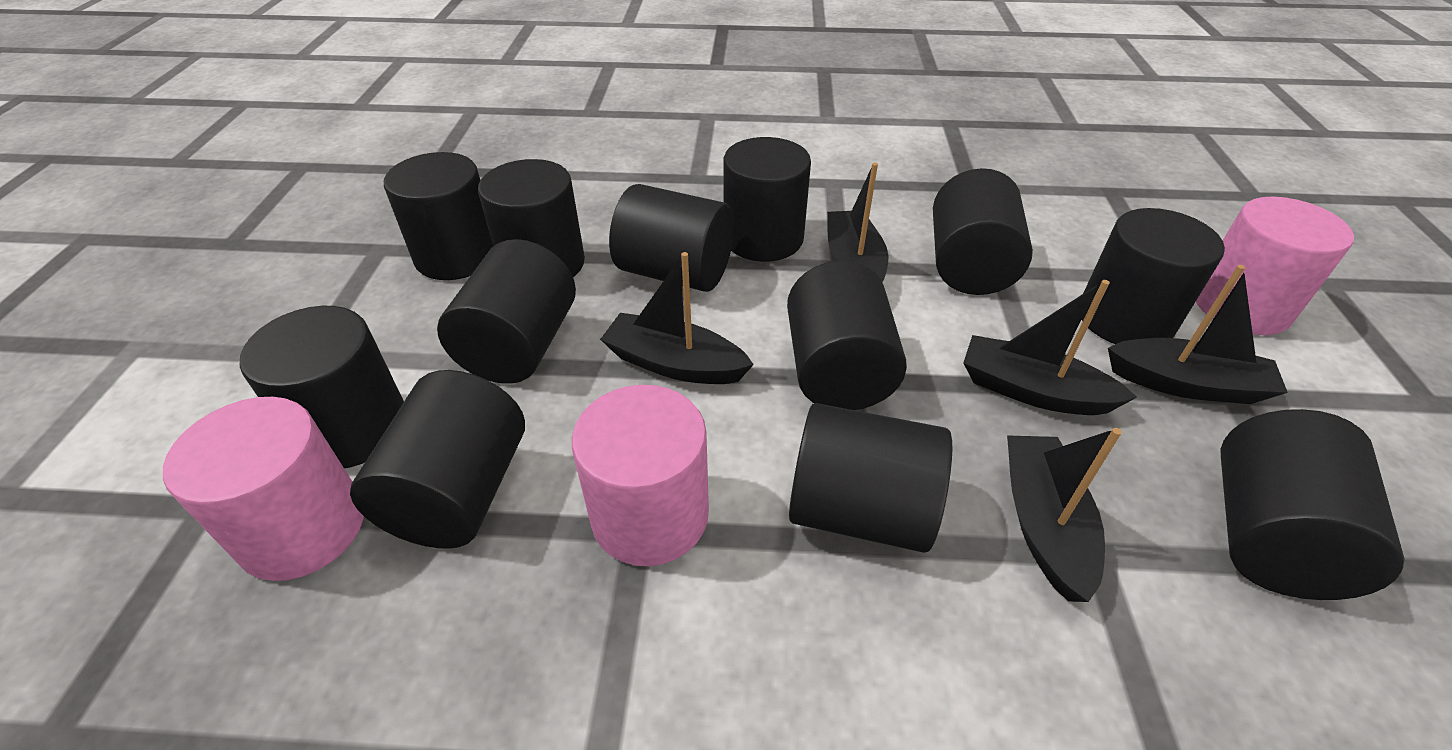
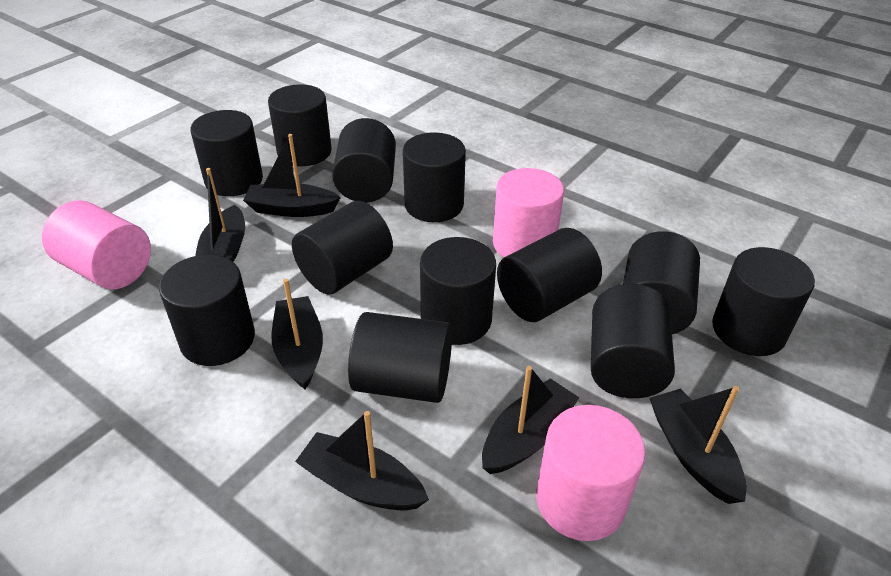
black boat: 5 -> 6

